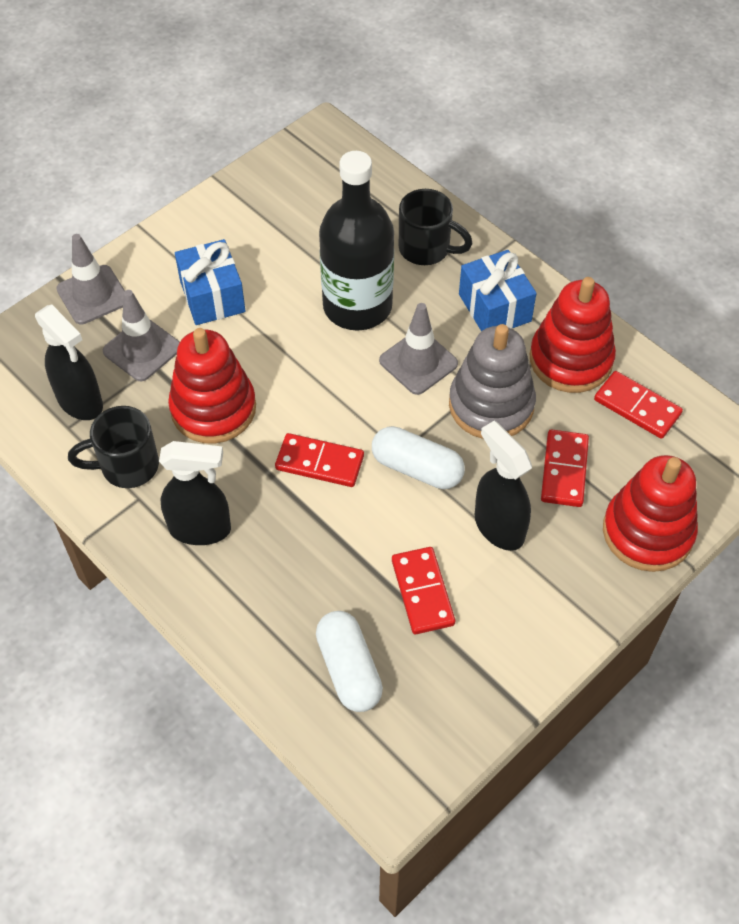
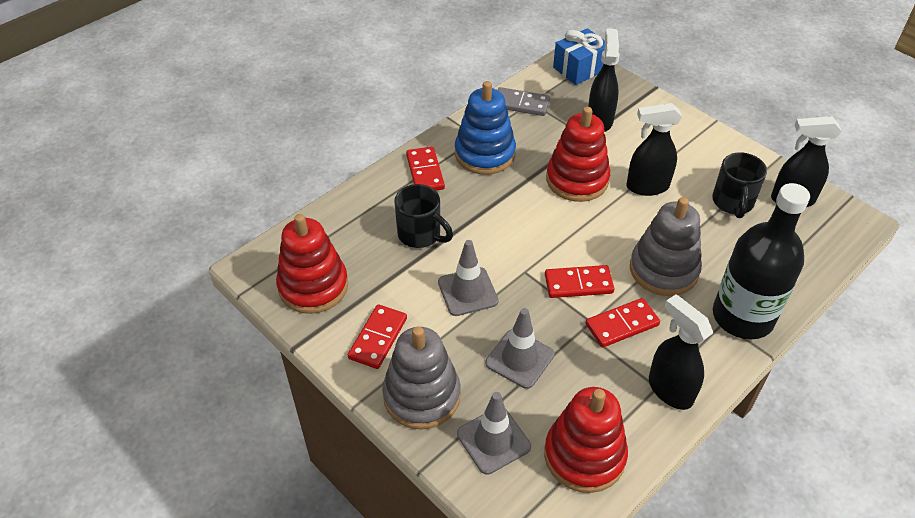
black spray bottle: 3 -> 4
blue gift: 2 -> 1
blue stacking toy: 0 -> 1
grey domino: 0 -> 1
grey stacking toy: 1 -> 2
white capsule: 2 -> 0

